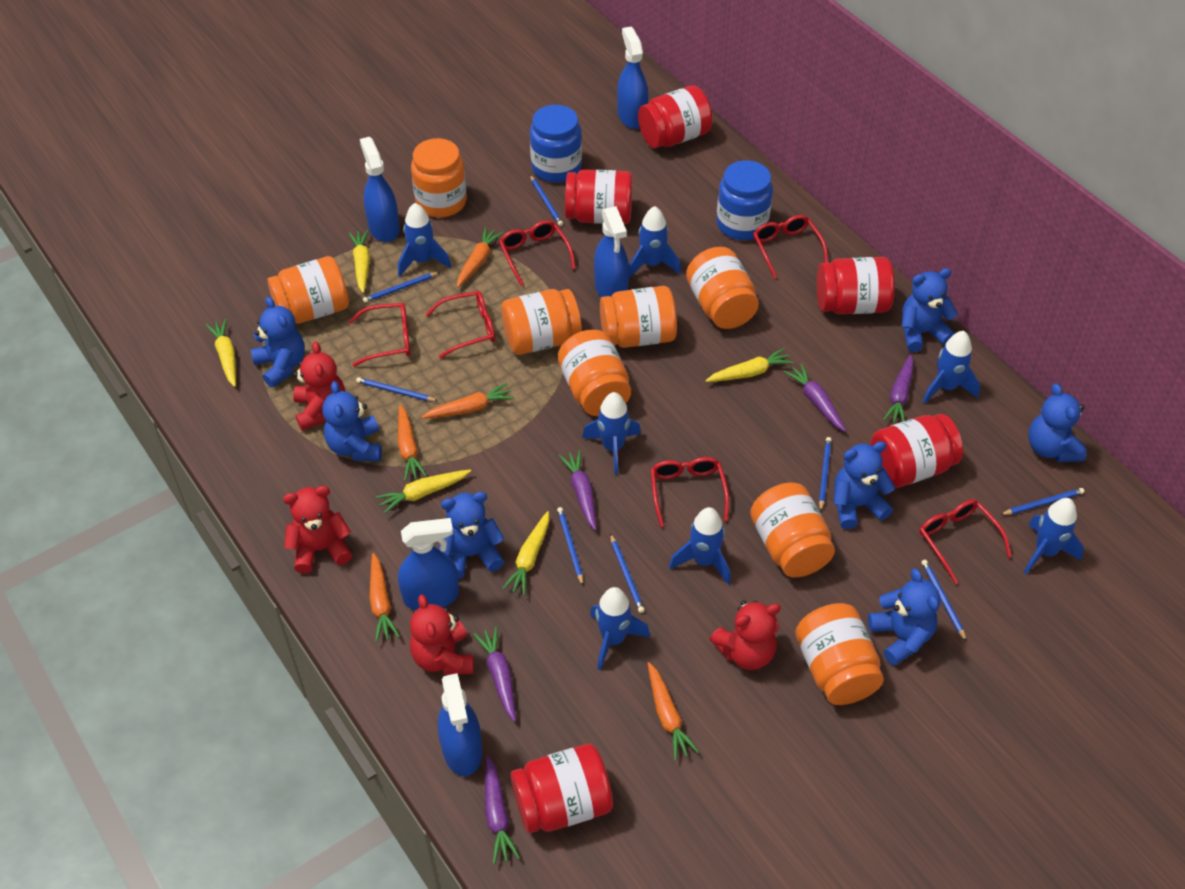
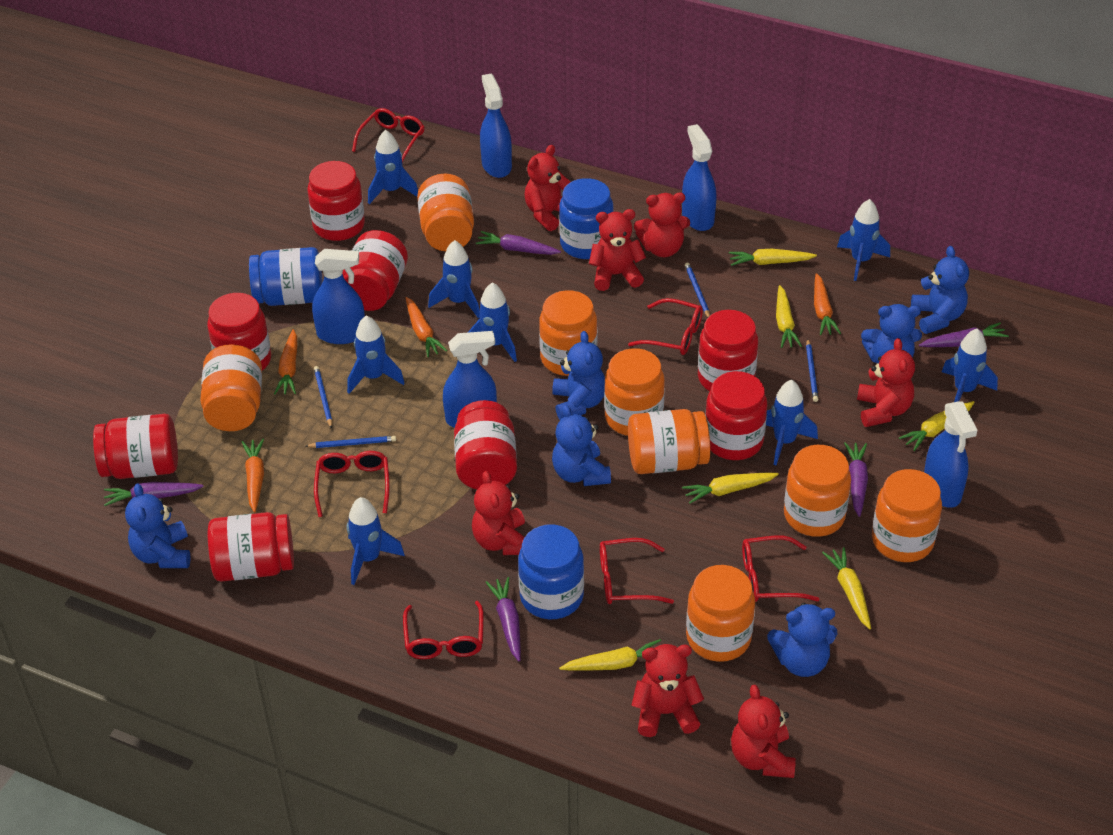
blue jar: 2 -> 3
blue pencil: 8 -> 4
blue rocket: 7 -> 8
blue teddy bear: 7 -> 6
orange carrot: 5 -> 4
red jar: 5 -> 8
red teddy bear: 4 -> 7
yellow carrot: 5 -> 6

